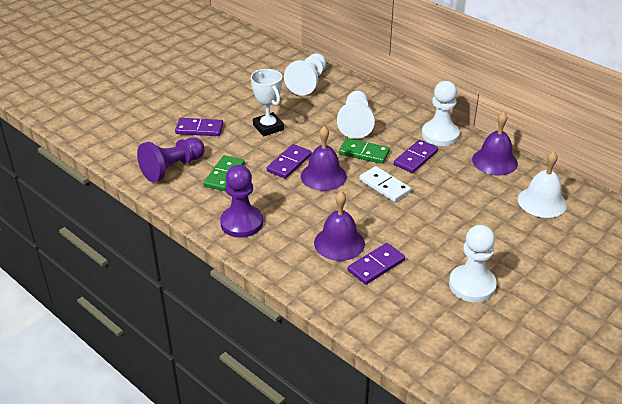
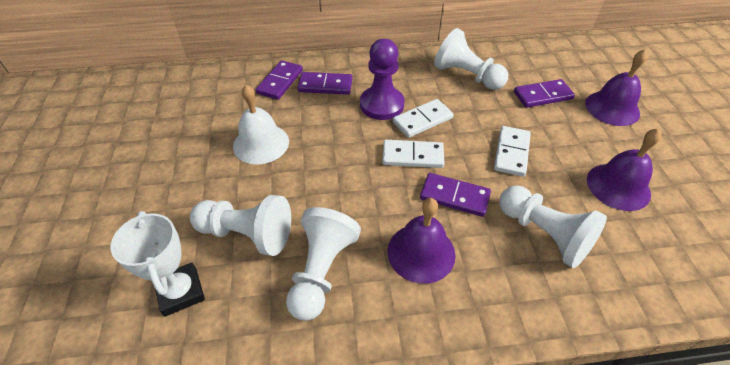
green domino: 2 -> 0
purple pawn: 2 -> 1
white domino: 1 -> 3

